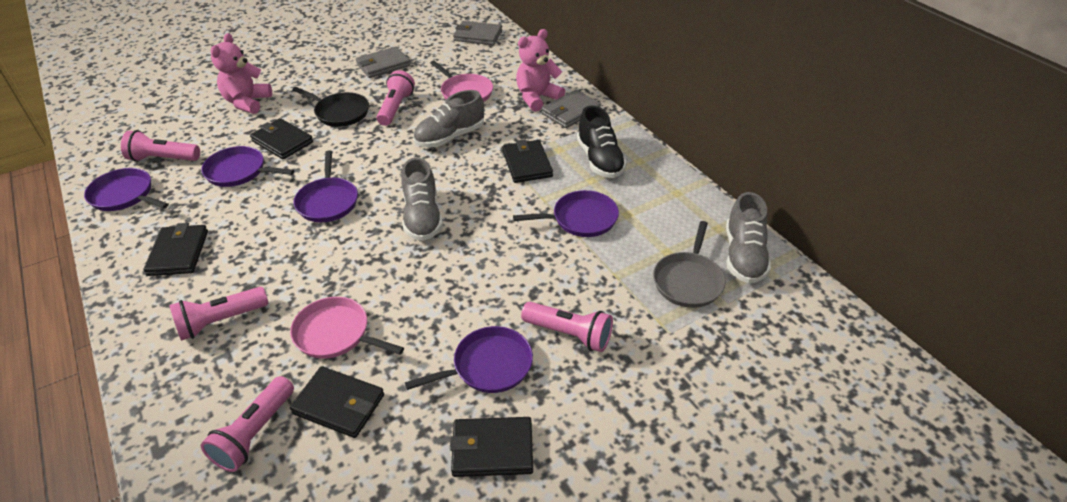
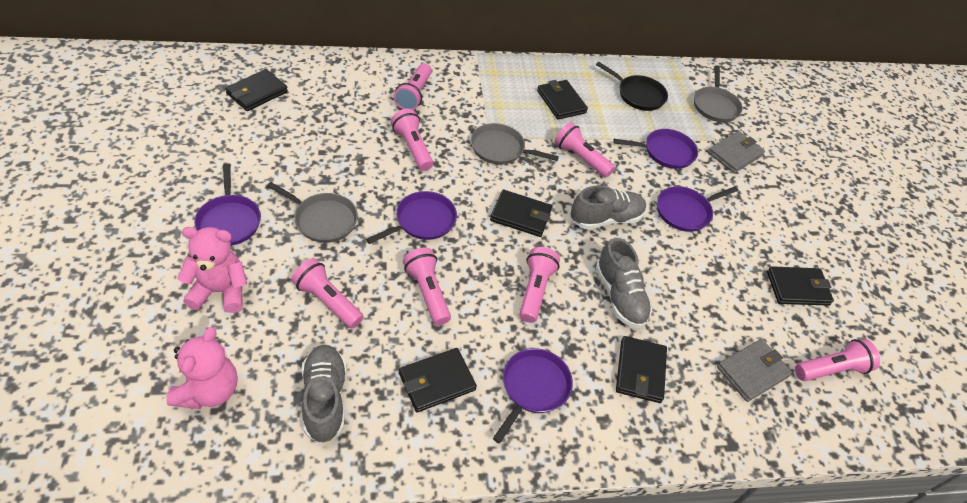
black shoe: 1 -> 0
black wallet: 5 -> 6
grey pan: 1 -> 3
grey wallet: 3 -> 2
pink flashlight: 5 -> 7
pink pan: 2 -> 0

